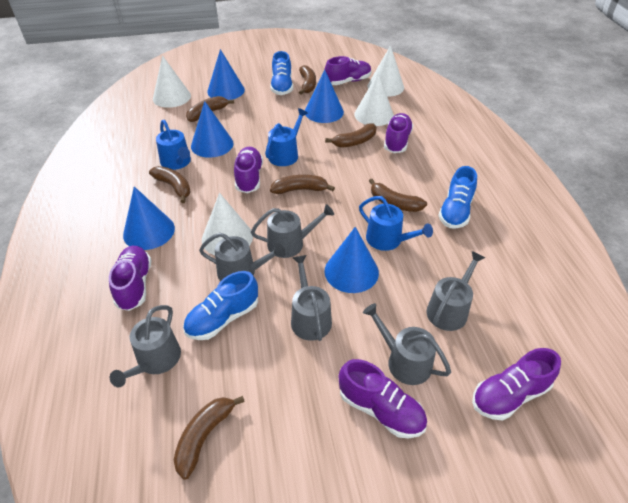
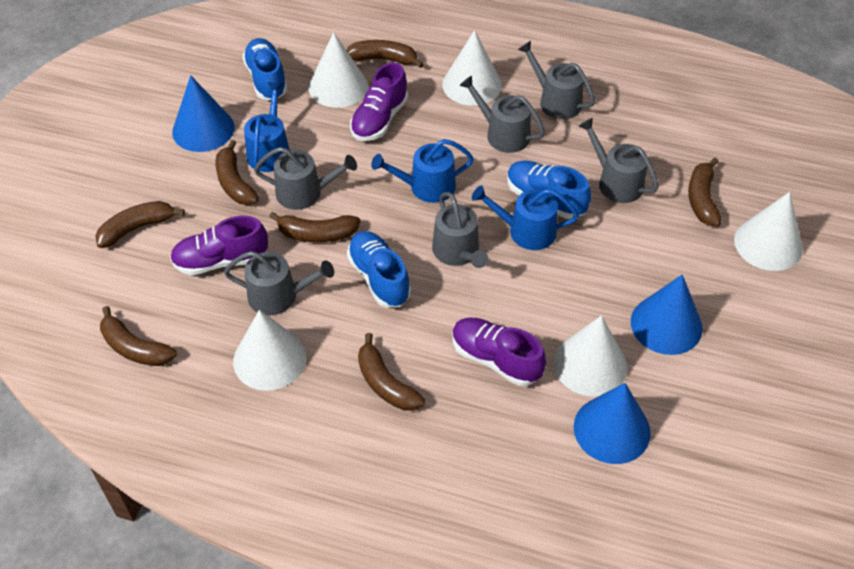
blue cone: 5 -> 3
purple shoe: 6 -> 3
white cone: 4 -> 5

